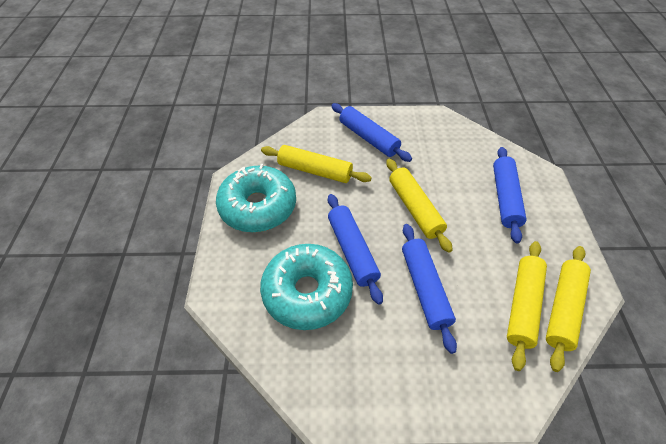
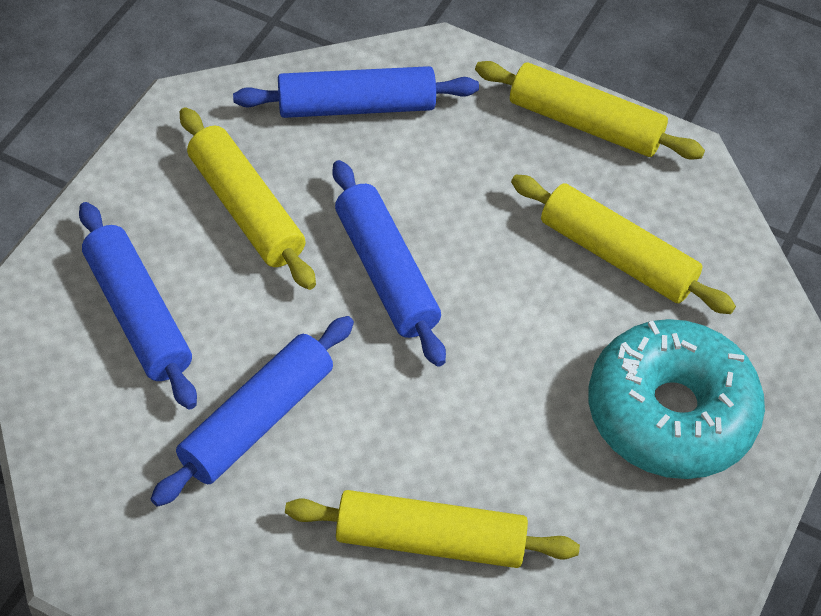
turquoise donut: 2 -> 1

